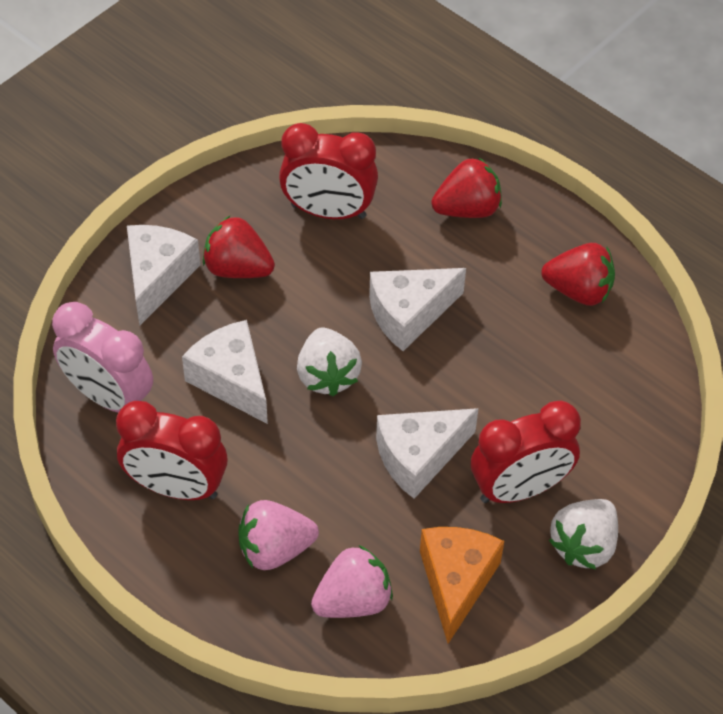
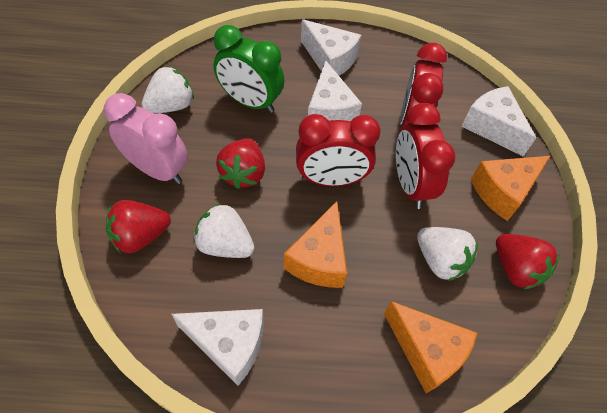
green clock: 0 -> 1
orange cheese: 1 -> 3
pink strawberry: 2 -> 0
white strawberry: 2 -> 3

